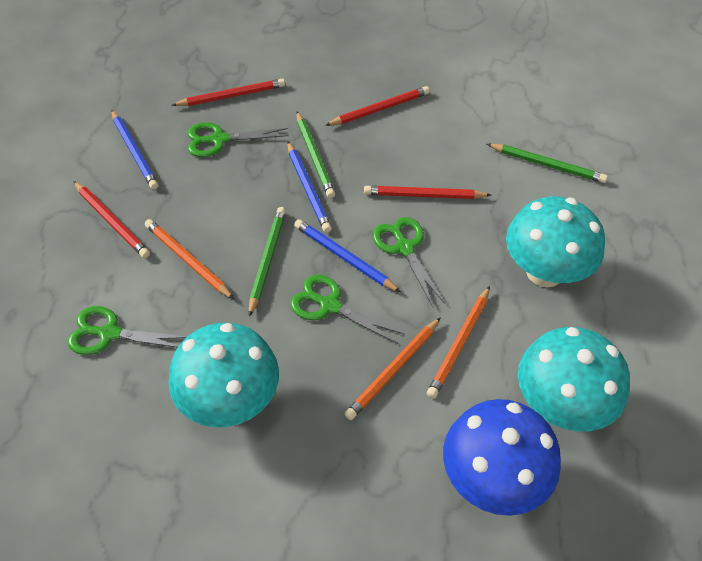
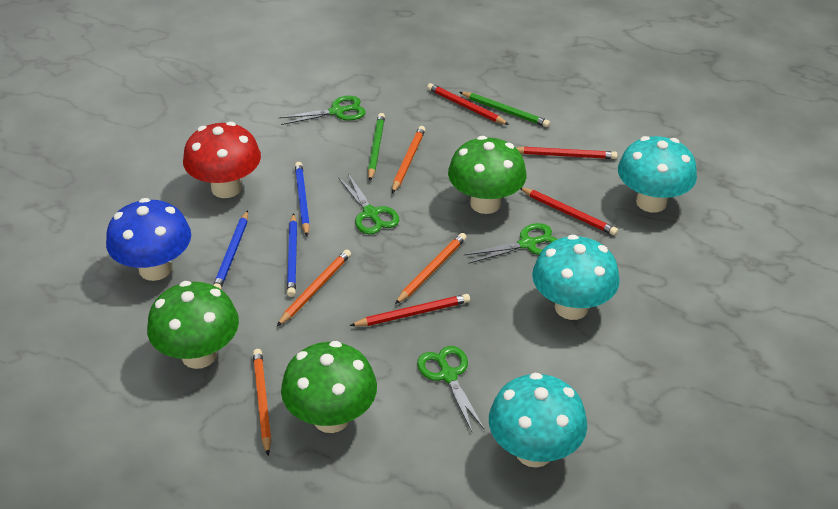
green mushroom: 0 -> 3
green pencil: 3 -> 2
orange pencil: 3 -> 4
red mushroom: 0 -> 1

